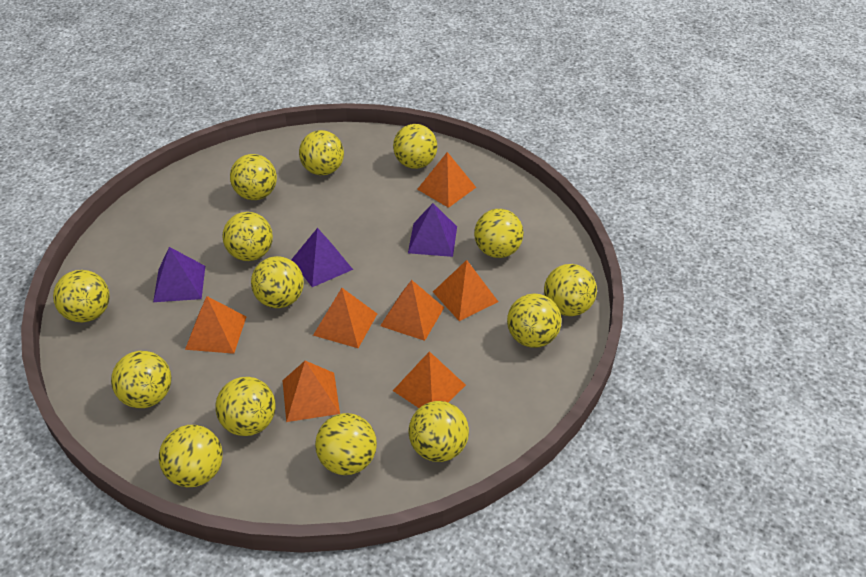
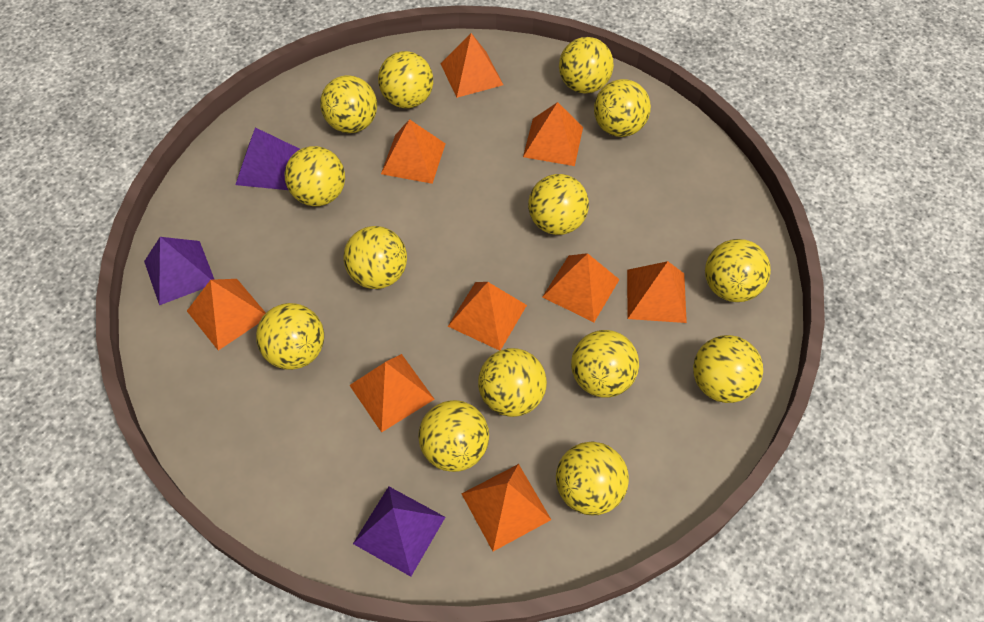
orange pyramid: 7 -> 9

